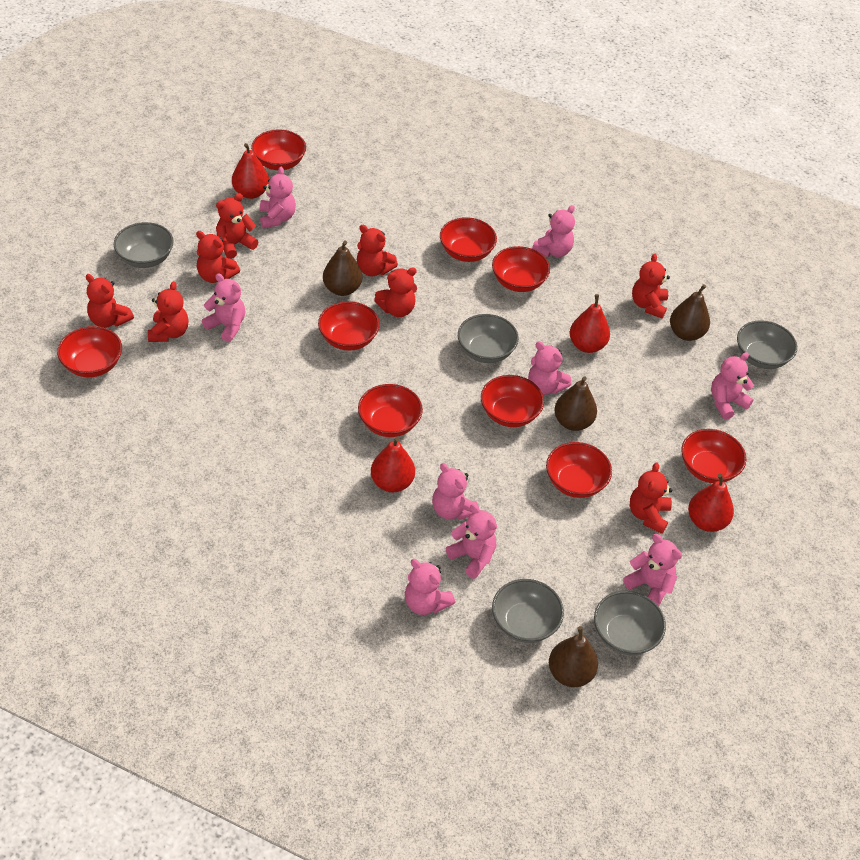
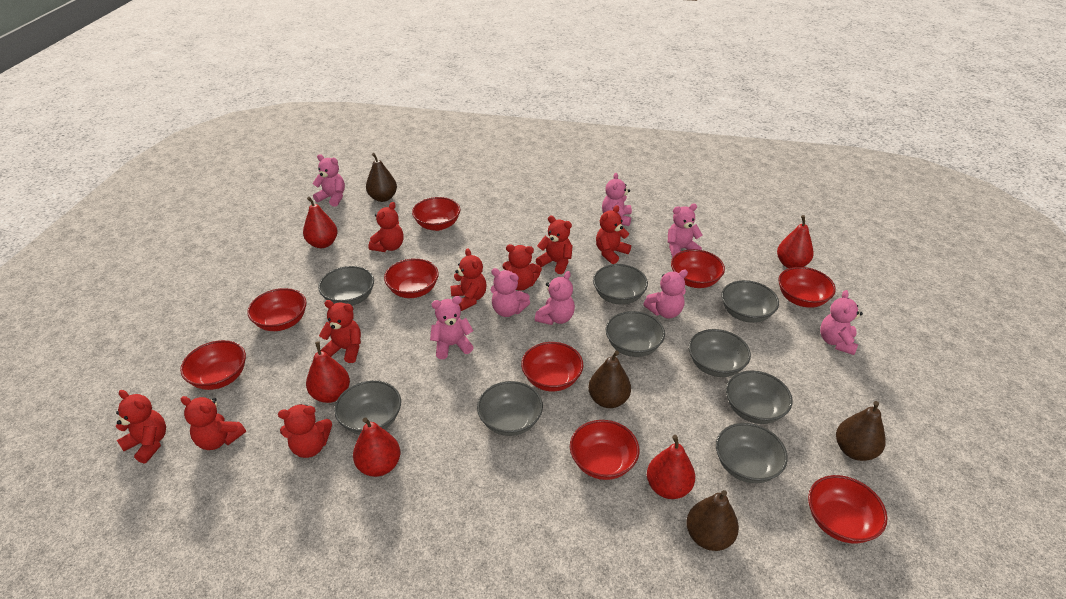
grey bowl: 5 -> 9
pink teddy bear: 9 -> 8
red pear: 4 -> 5
red teddy bear: 8 -> 9

